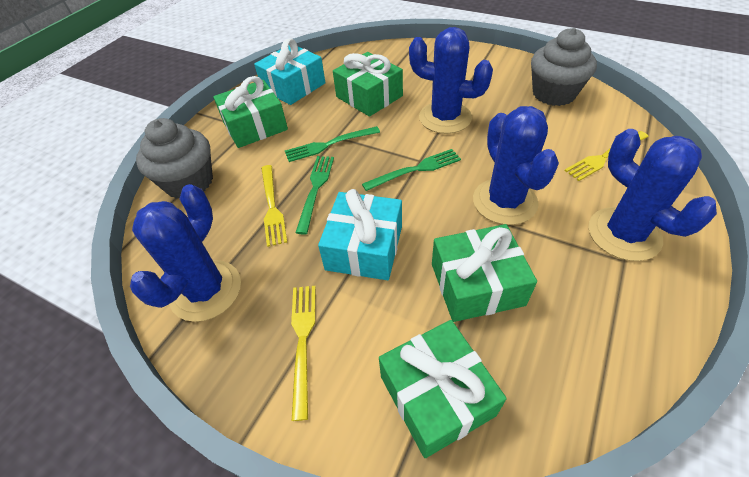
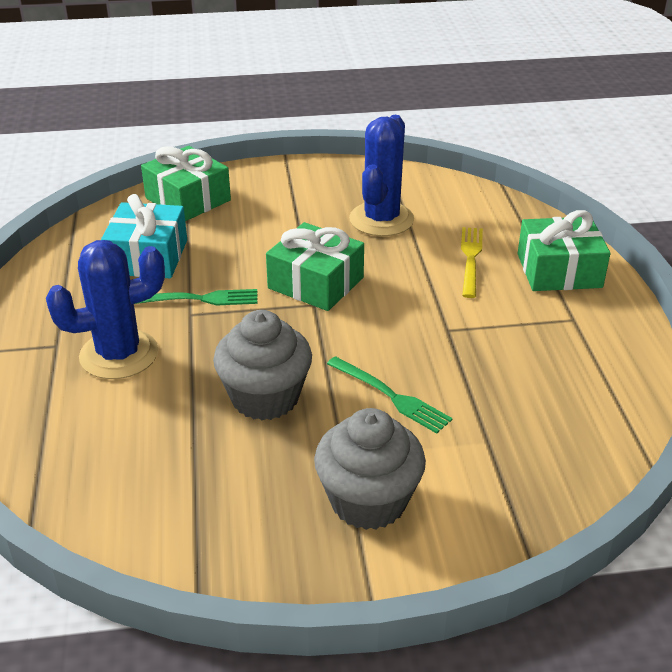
blue cactus: 4 -> 2
green fork: 3 -> 2
green gift: 4 -> 3
turquoise gift: 2 -> 1
yellow fork: 3 -> 1

